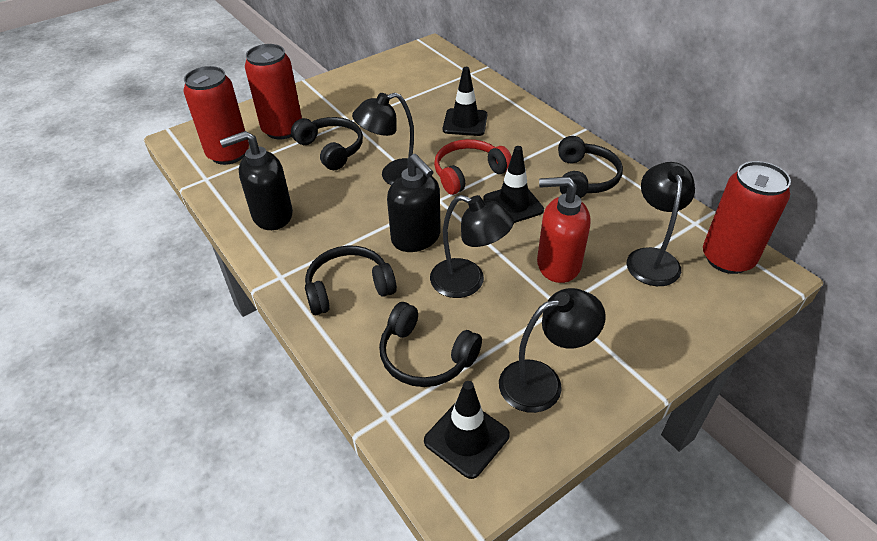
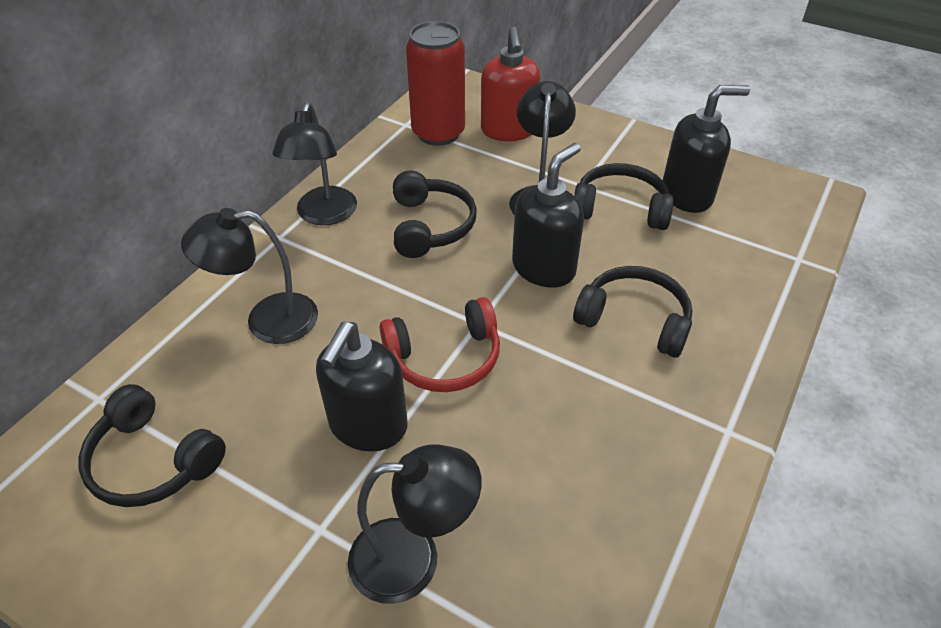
black soap dispenser: 2 -> 3
black traffic cone: 3 -> 0
red can: 3 -> 1

